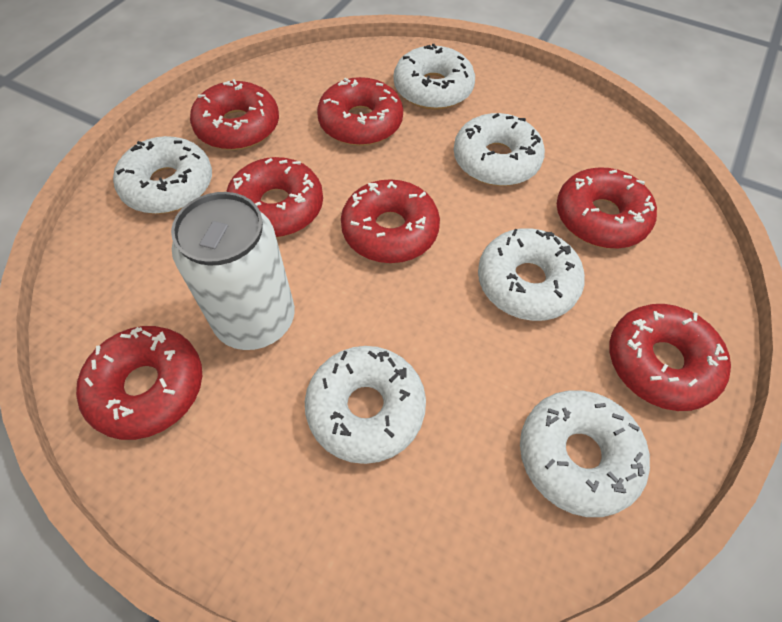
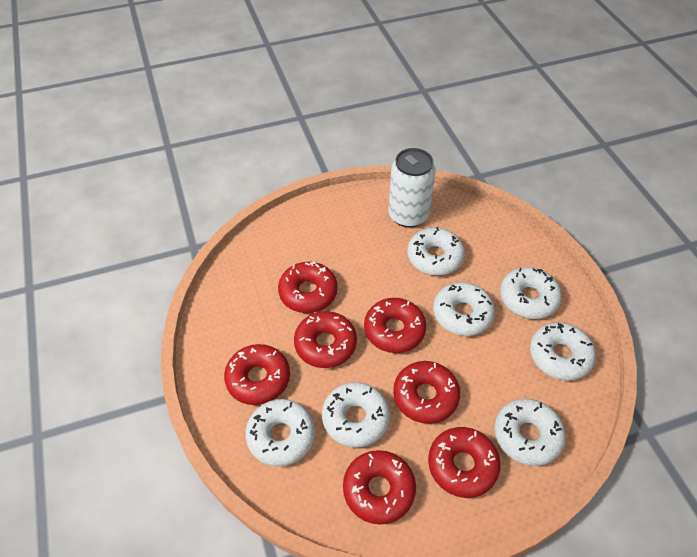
white donut: 6 -> 7

